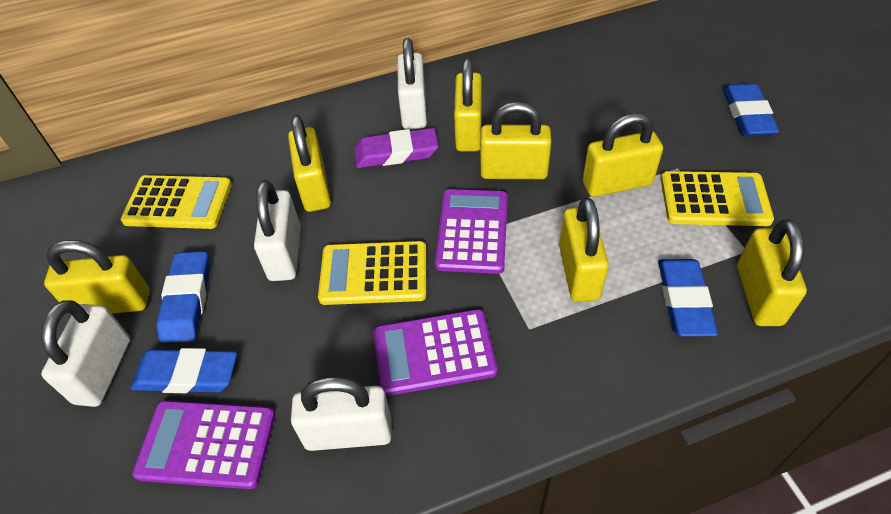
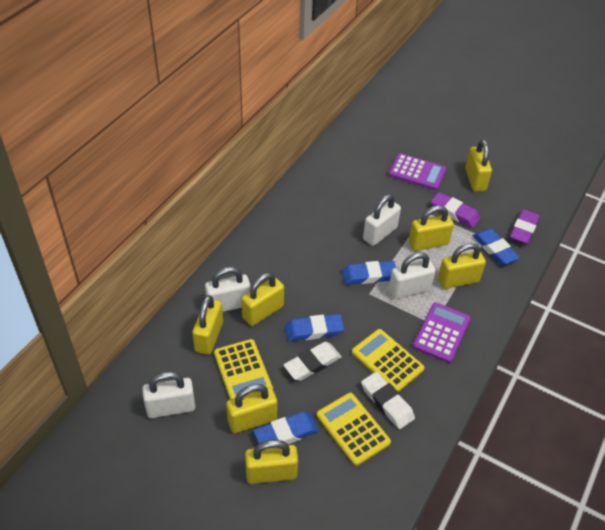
purple calculator: 3 -> 2
purple eraser: 1 -> 2
white eraser: 0 -> 2

